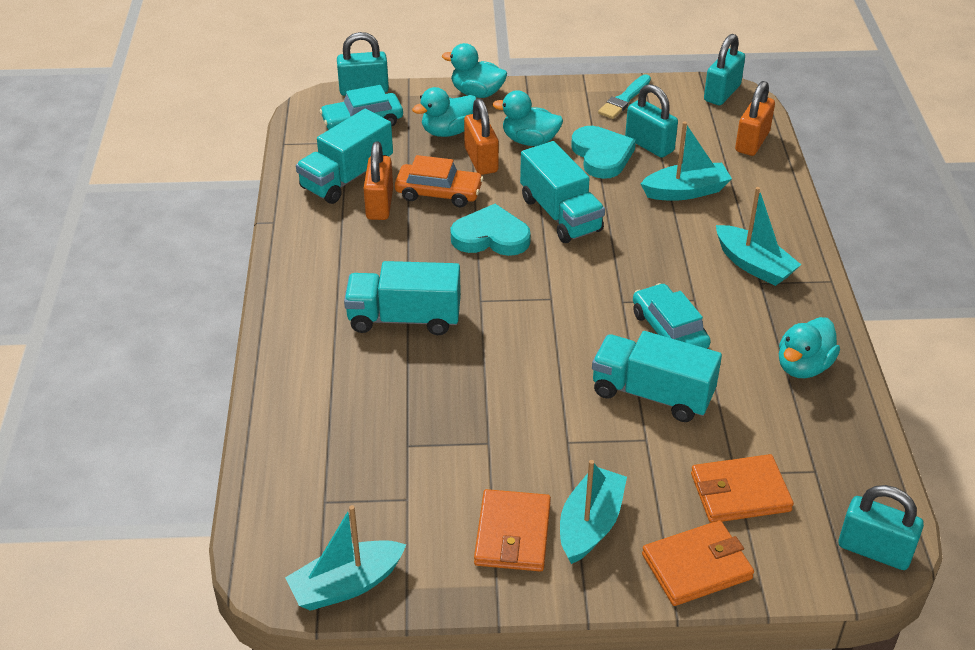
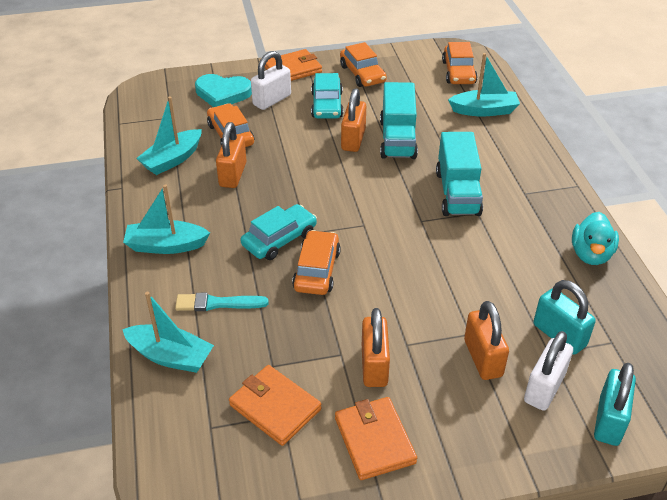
orange car: 1 -> 4
orange padlock: 3 -> 4
turquoise duck: 4 -> 1
turquoise heart: 2 -> 1
turquoise padlock: 4 -> 2
turquoise truck: 4 -> 2
white padlock: 0 -> 2

